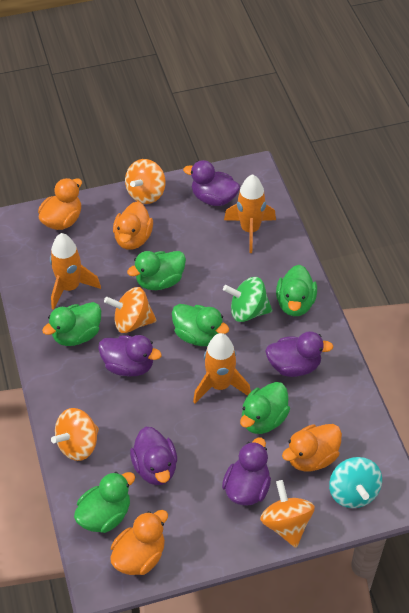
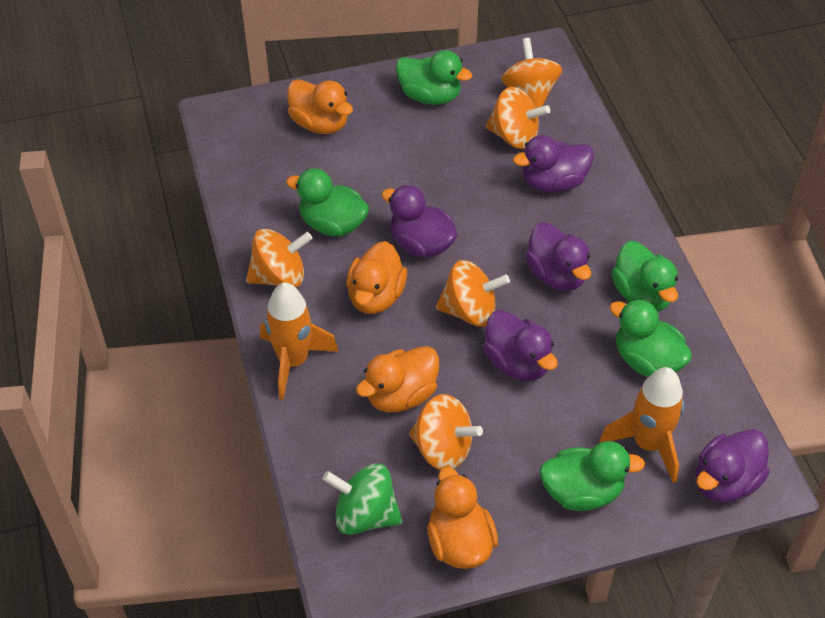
green duck: 6 -> 5
orange rocket: 3 -> 2
orange spinning top: 4 -> 5
turquoise spinning top: 1 -> 0

